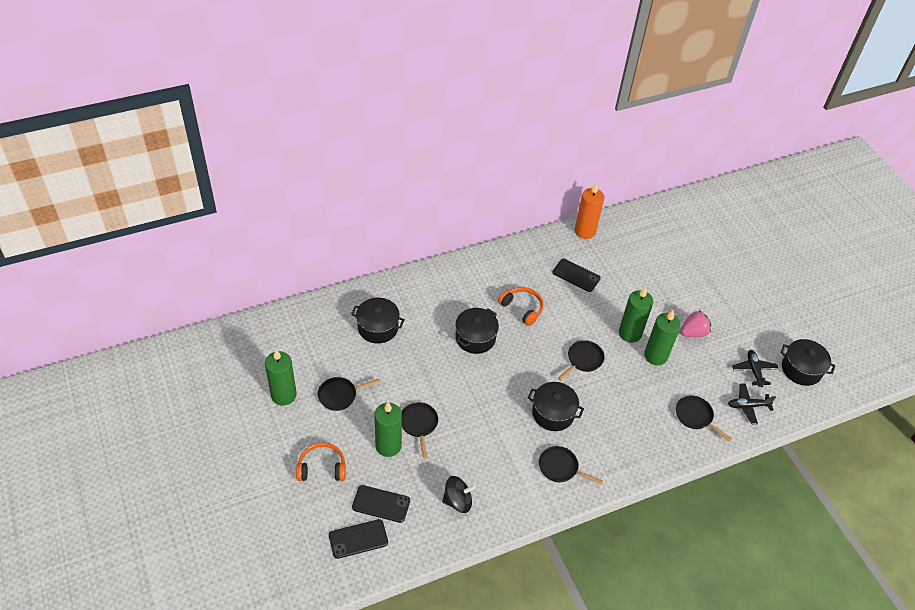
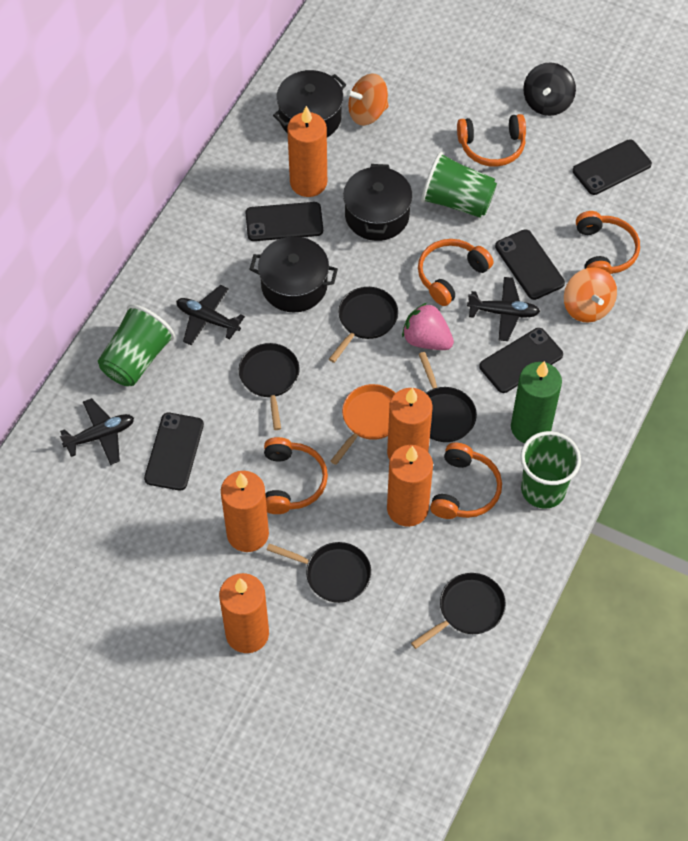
black phone: 3 -> 5
black plane: 2 -> 3
black pot: 4 -> 3
green candle: 4 -> 1
green cup: 0 -> 3
orange candle: 1 -> 5
orange headphones: 2 -> 5
orange pan: 0 -> 1
orange spinning top: 0 -> 2

